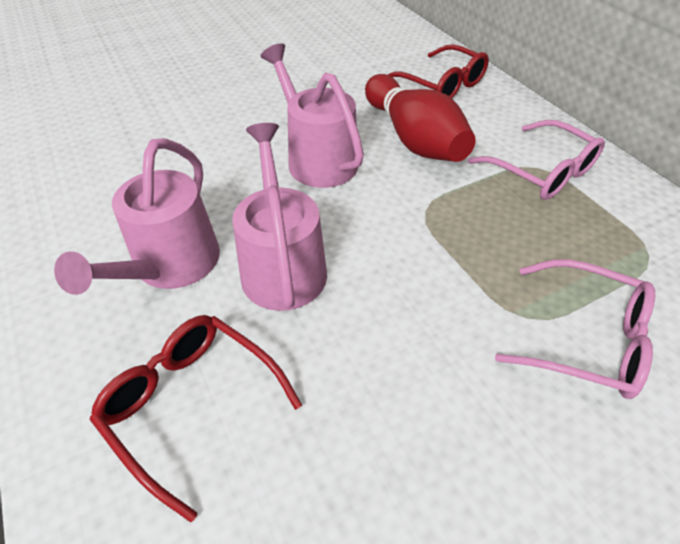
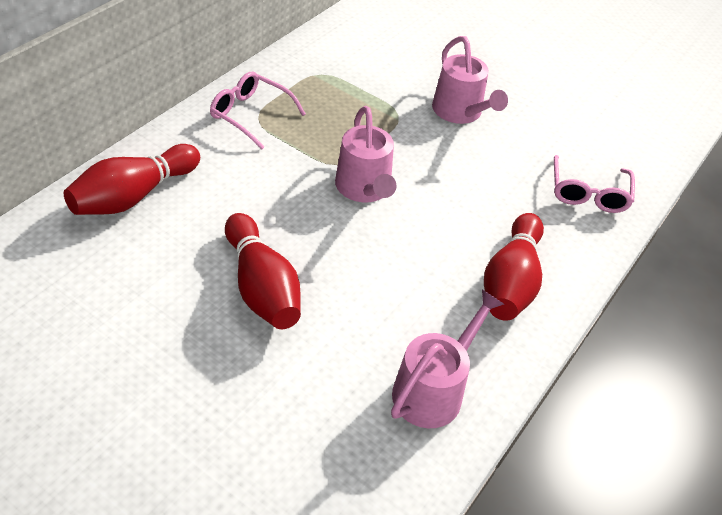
red bowling pin: 1 -> 3
red glasses: 2 -> 0

